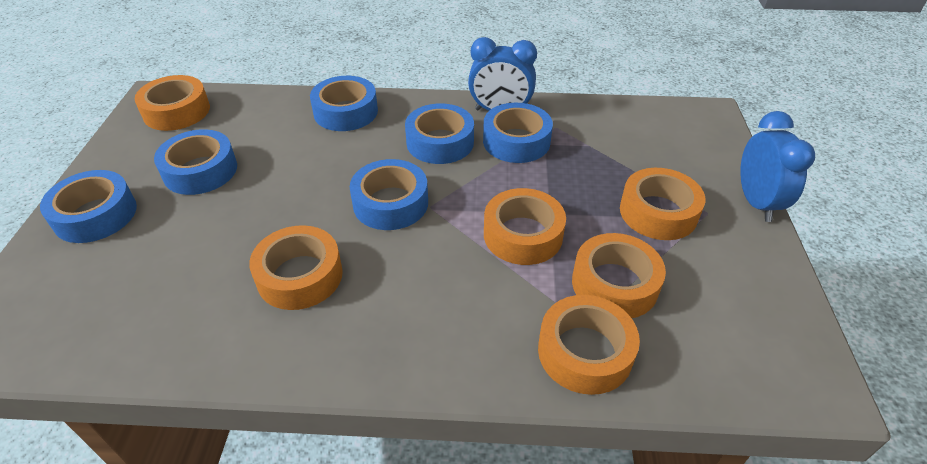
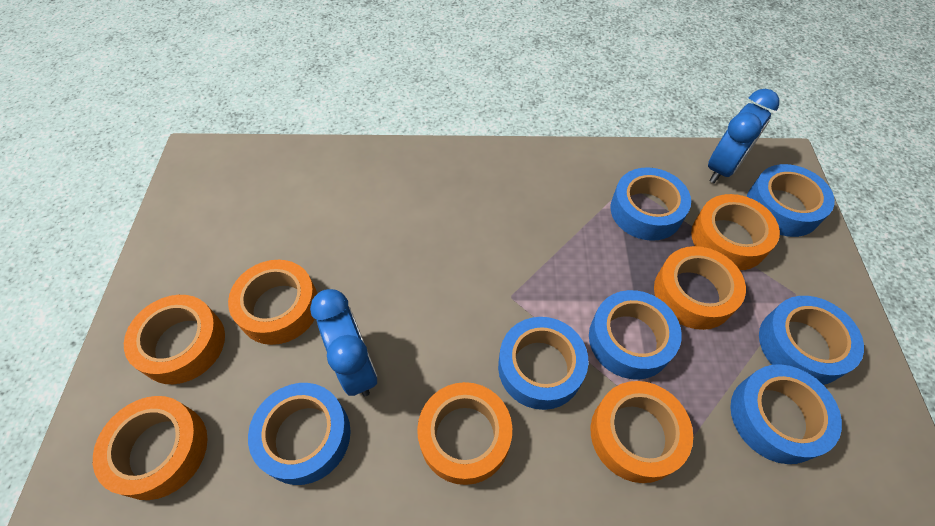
blue tape: 6 -> 7
orange tape: 6 -> 7

